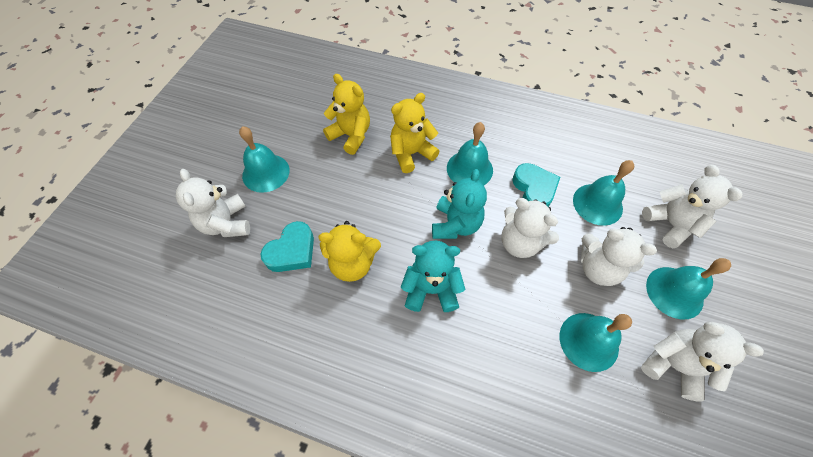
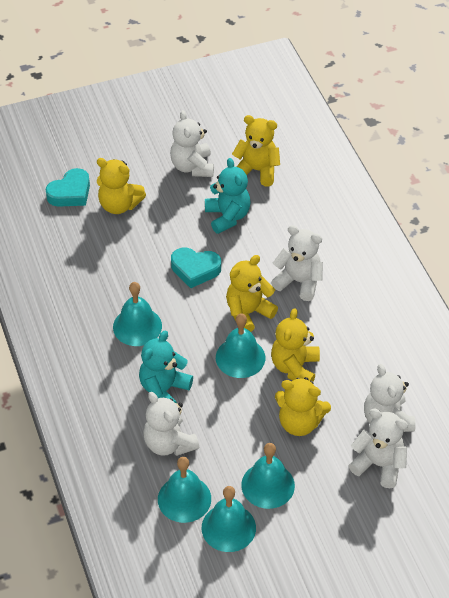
yellow teddy bear: 3 -> 5

